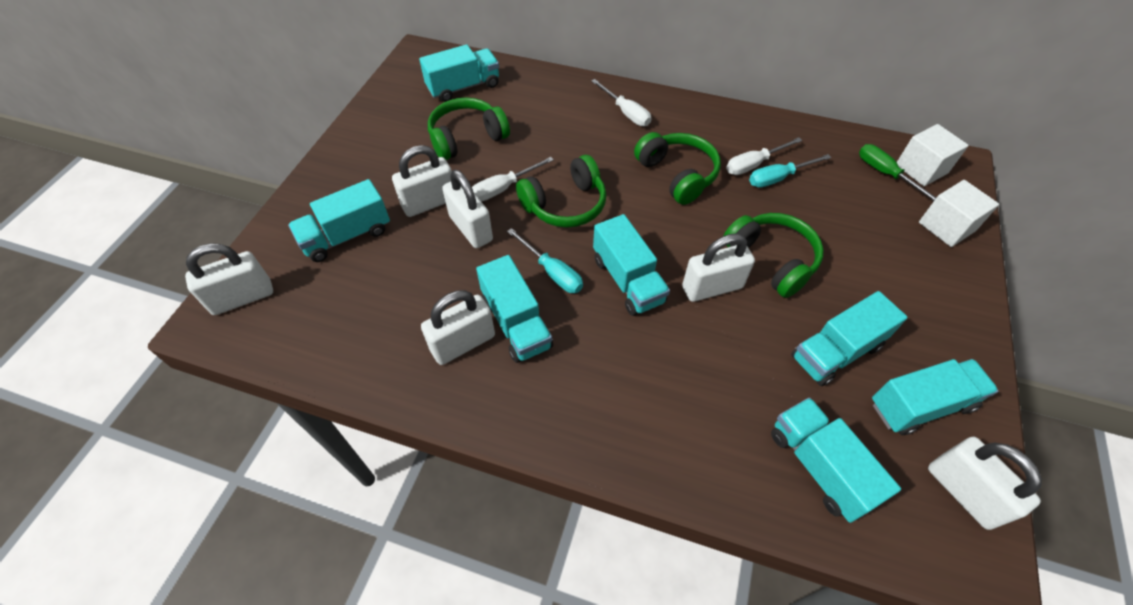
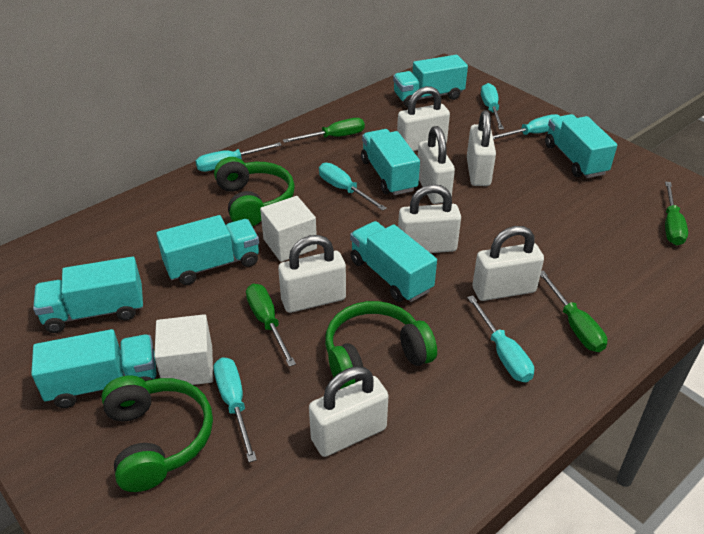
green headphones: 4 -> 3
green screwdriver: 1 -> 4
turquoise screwdriver: 2 -> 6
white padlock: 6 -> 7
white screwdriver: 3 -> 0

